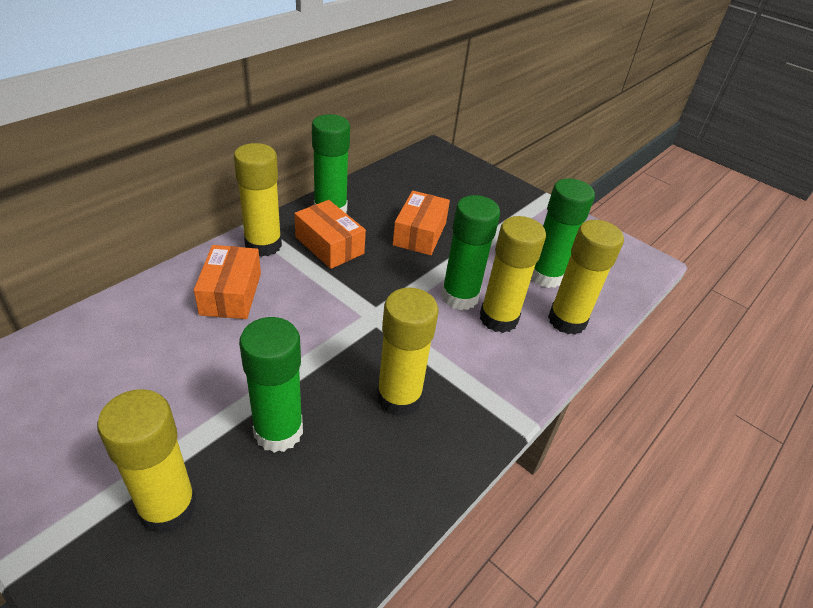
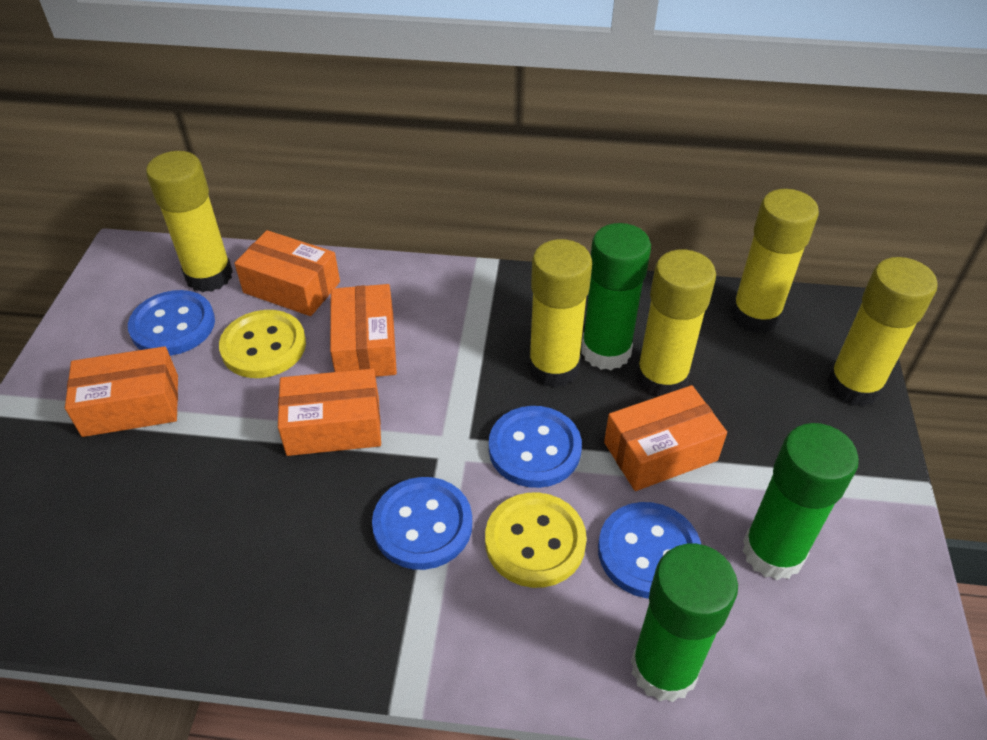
blue button: 0 -> 4
green glue stick: 4 -> 3
orange box: 3 -> 5
yellow button: 0 -> 2

